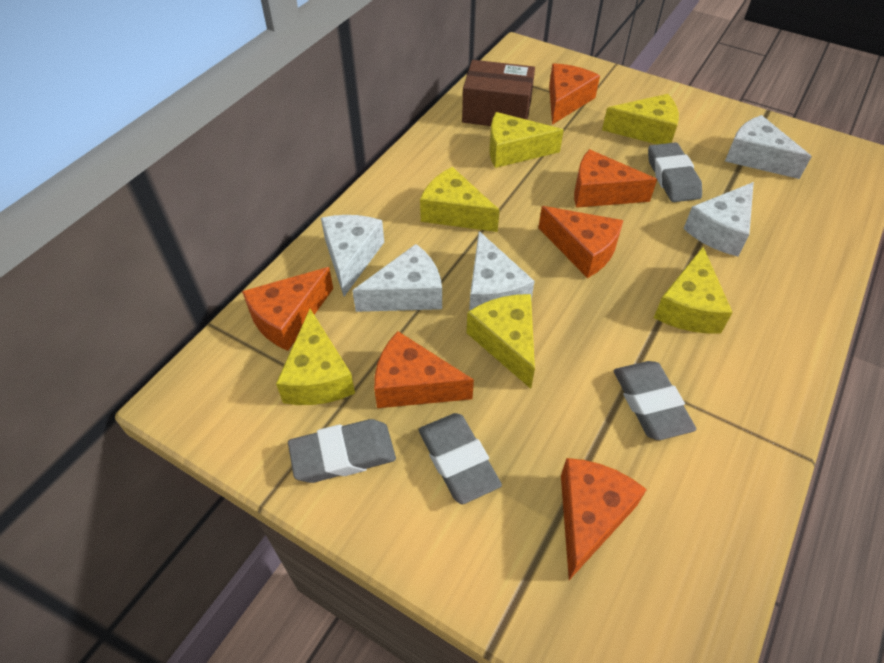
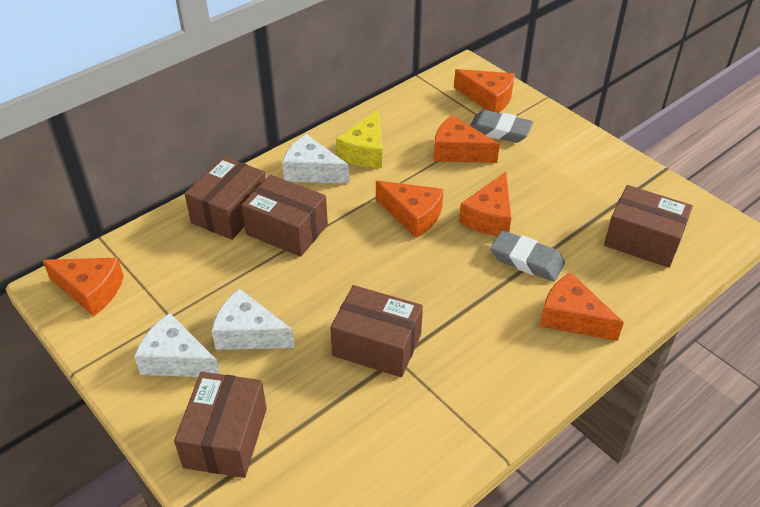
brown box: 1 -> 5
grey eraser: 4 -> 2
white cheese: 5 -> 3
yellow cheese: 6 -> 1

